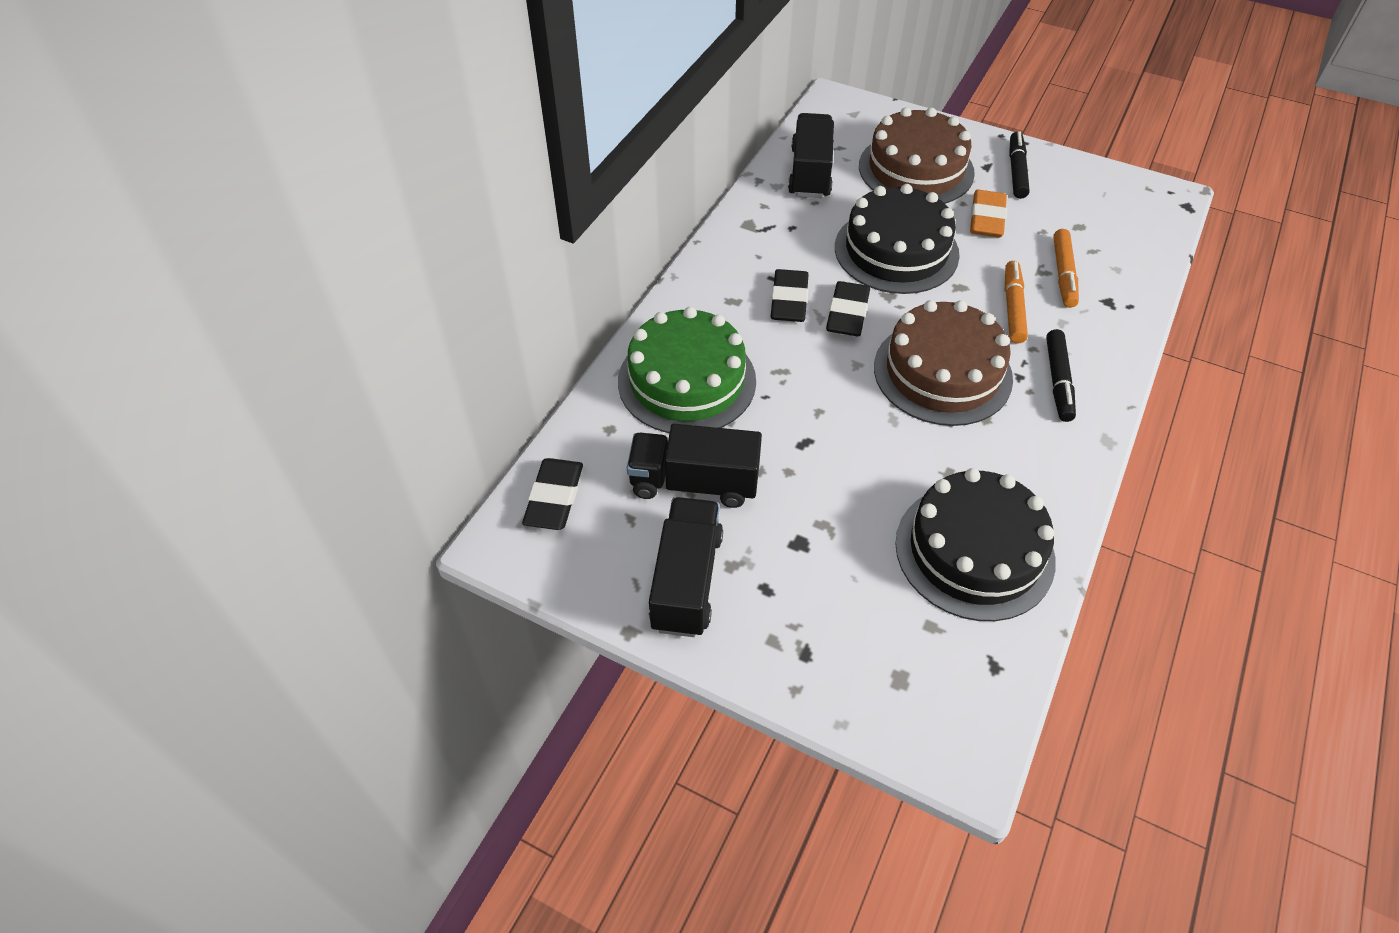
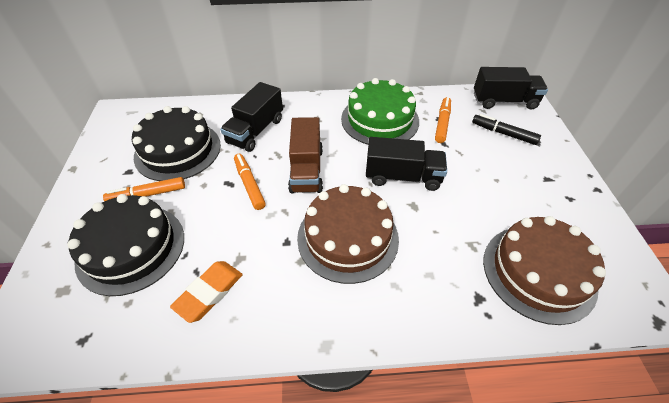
black eraser: 3 -> 0
black marker: 2 -> 1
brown truck: 0 -> 1
orange marker: 2 -> 3

